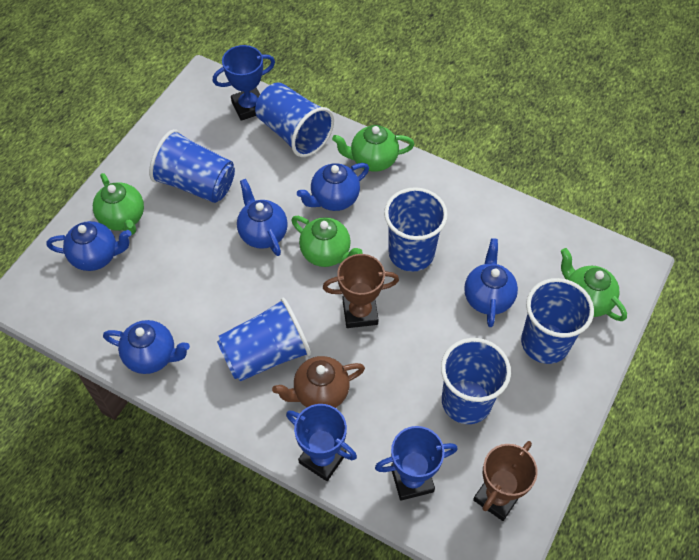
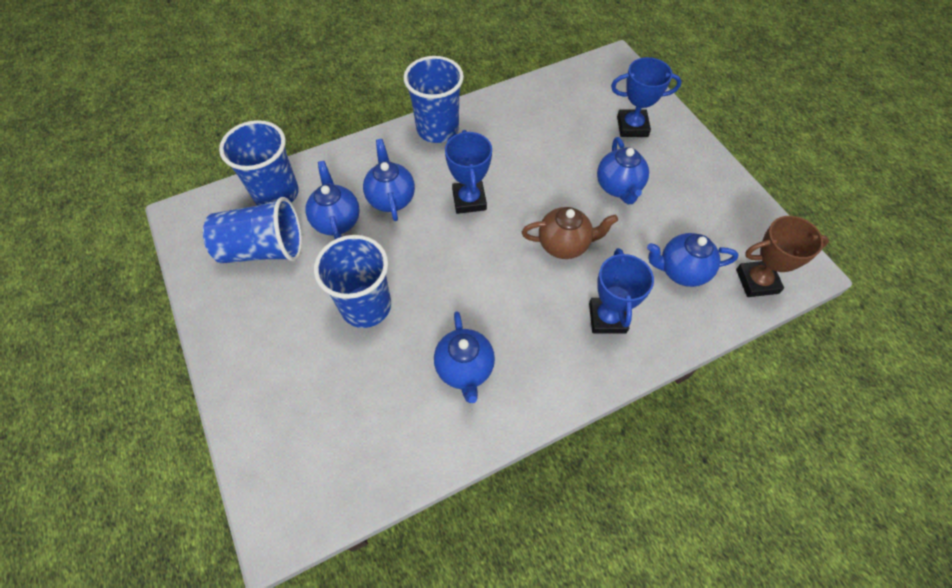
blue cup: 6 -> 4
brown trophy: 2 -> 1
green teapot: 4 -> 0

